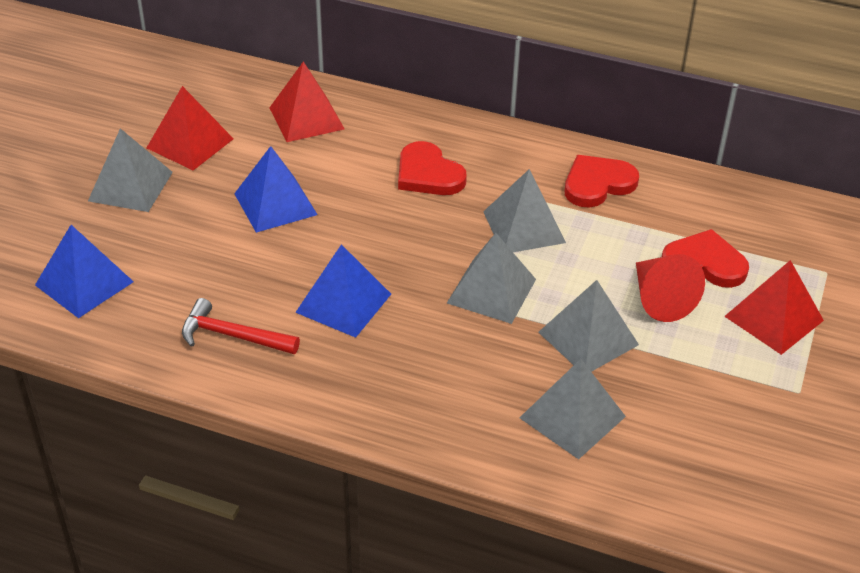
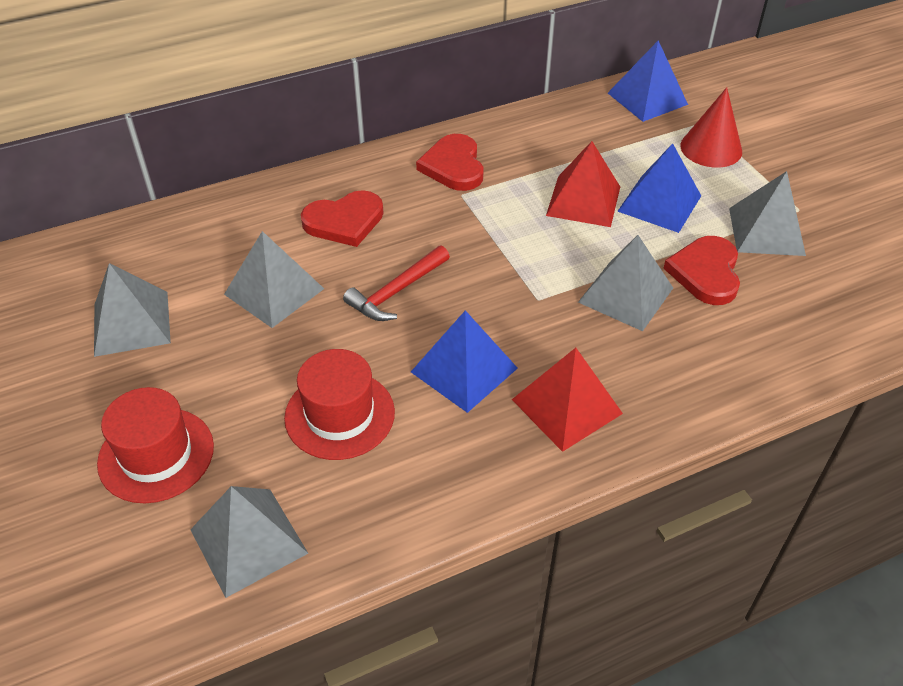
red hat: 0 -> 2
red pyramid: 3 -> 2

